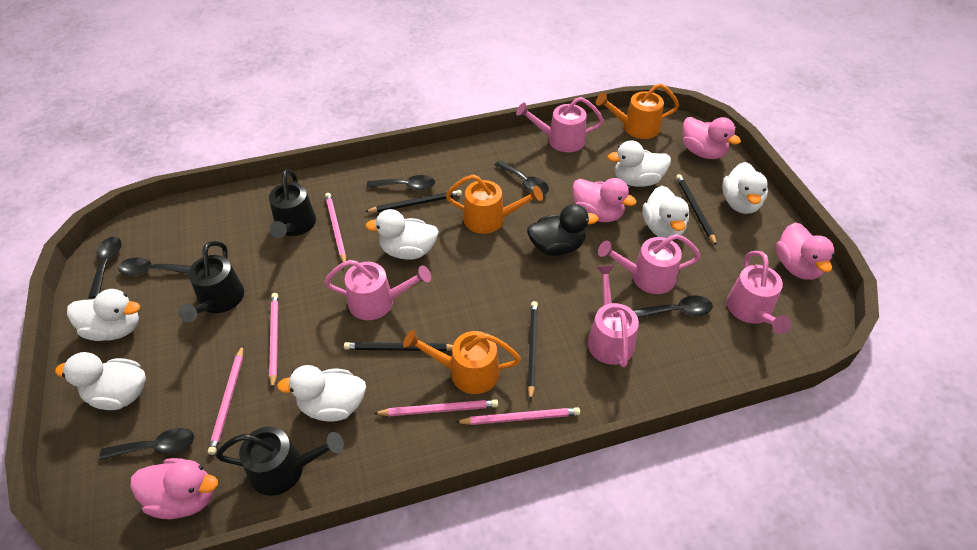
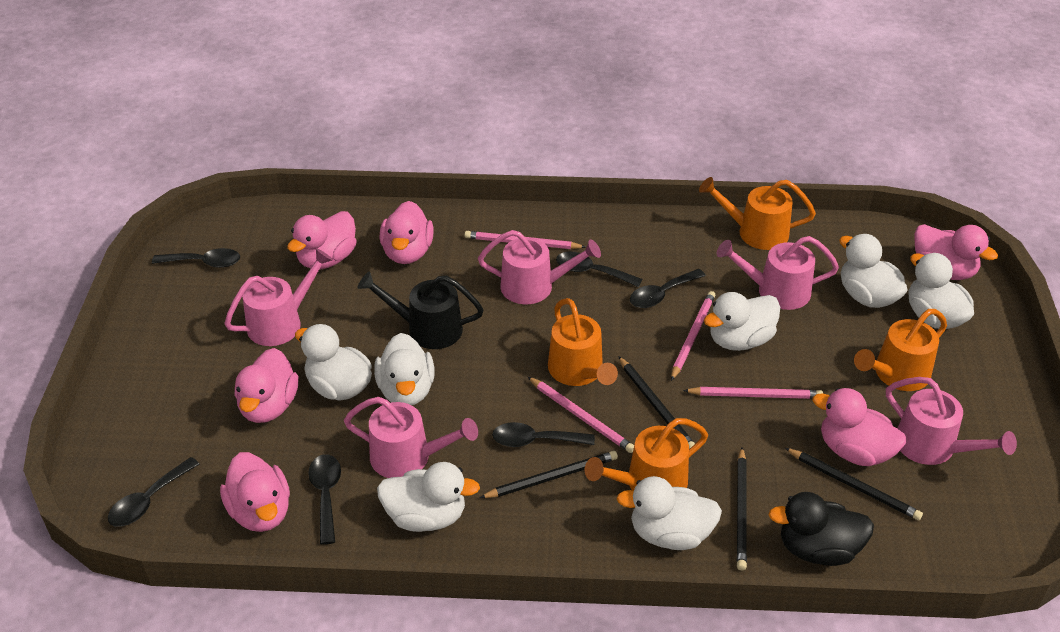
black watering can: 3 -> 1
orange watering can: 3 -> 4
pink duck: 4 -> 6
pink pencil: 5 -> 4

